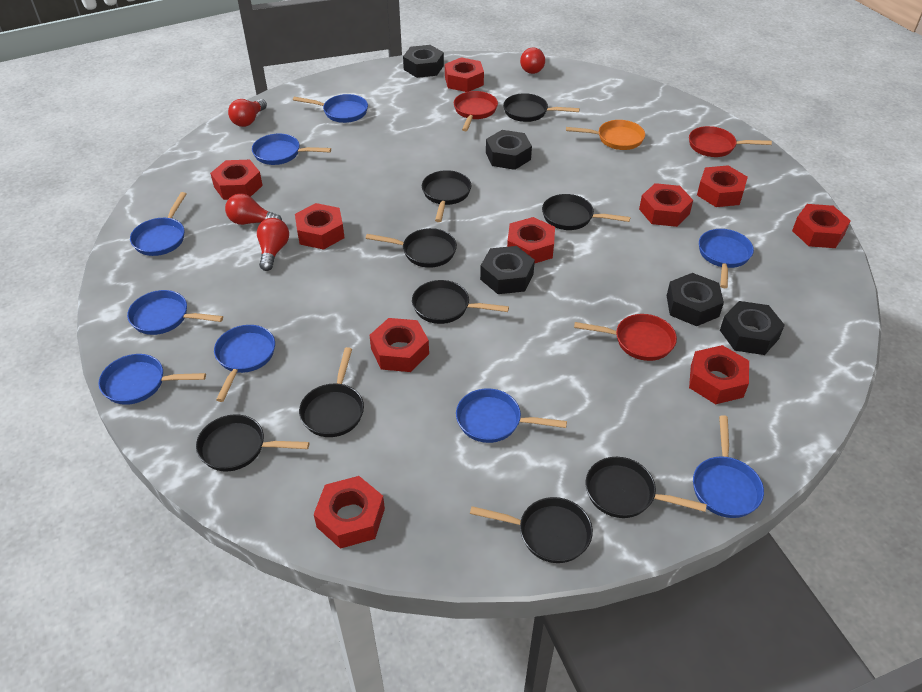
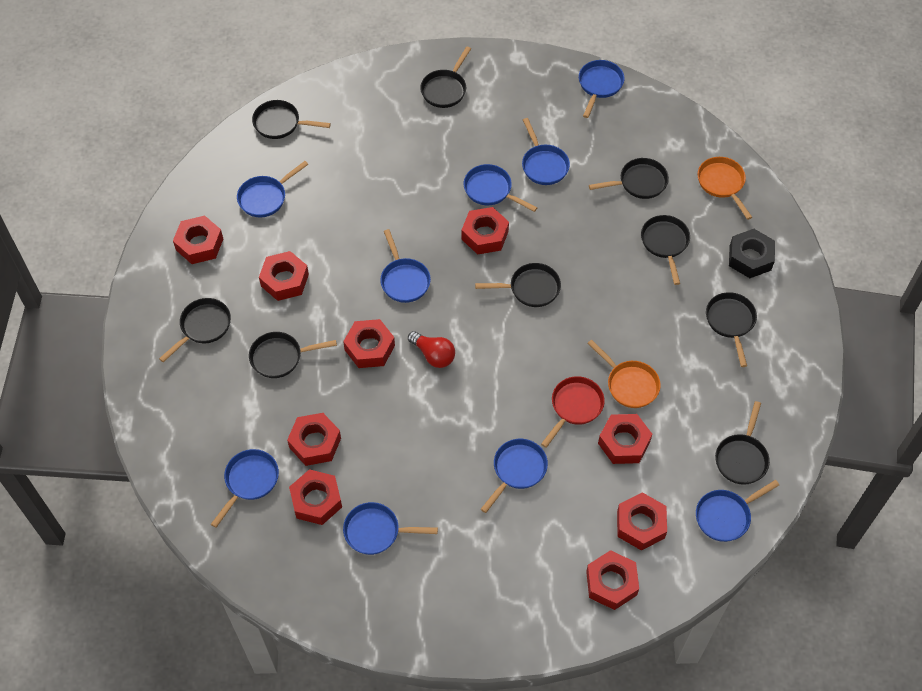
black nut: 5 -> 1
orange pan: 1 -> 2
red light bulb: 4 -> 1
red nut: 10 -> 9
red pan: 3 -> 1

